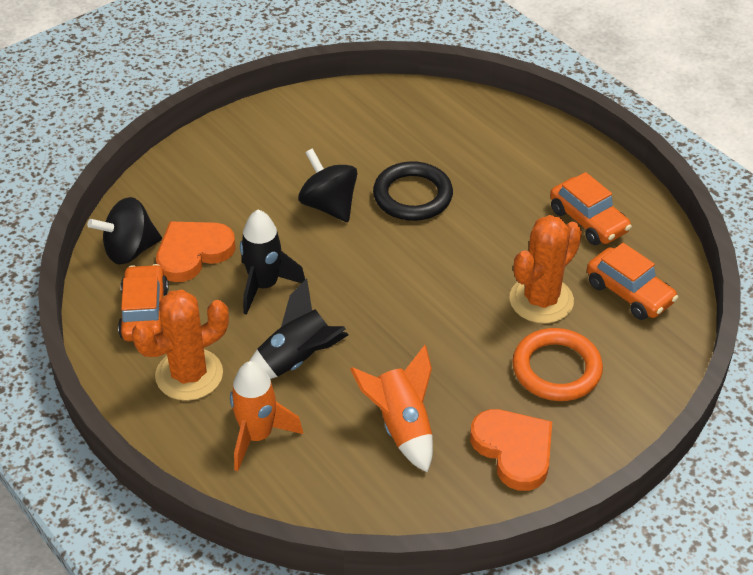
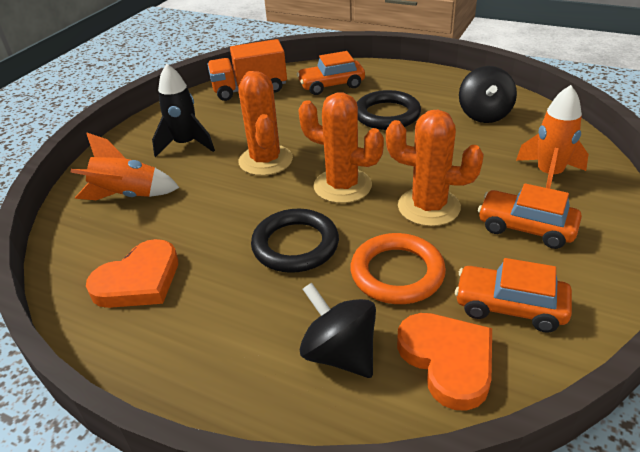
black ring: 1 -> 2
black rocket: 2 -> 1
orange cactus: 2 -> 3
orange truck: 0 -> 1

